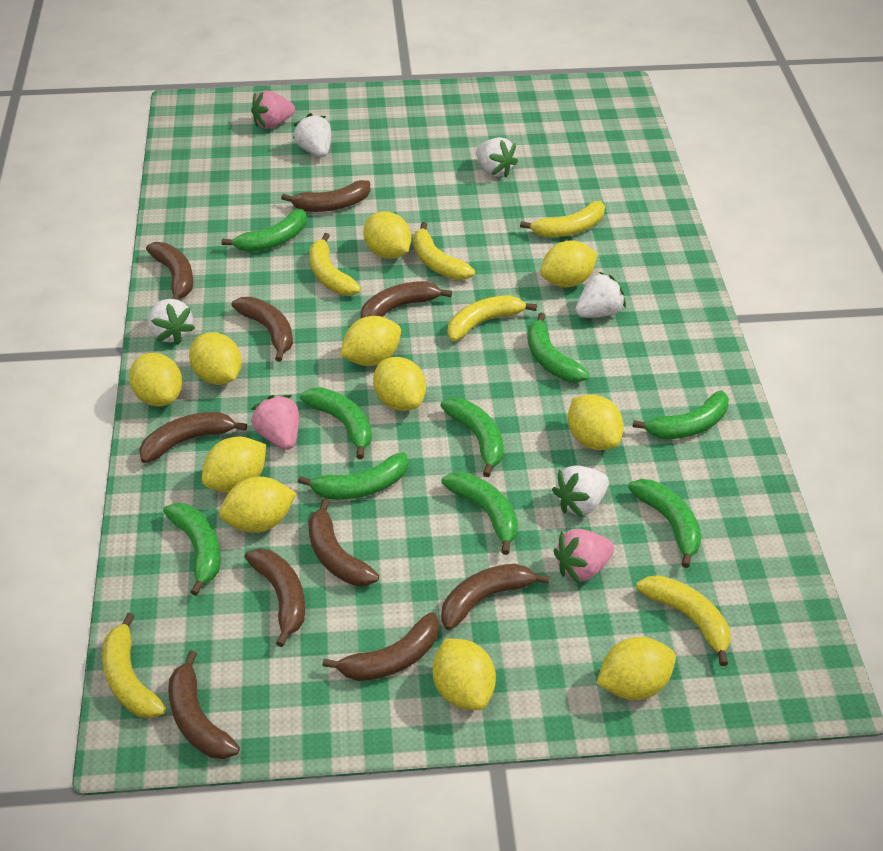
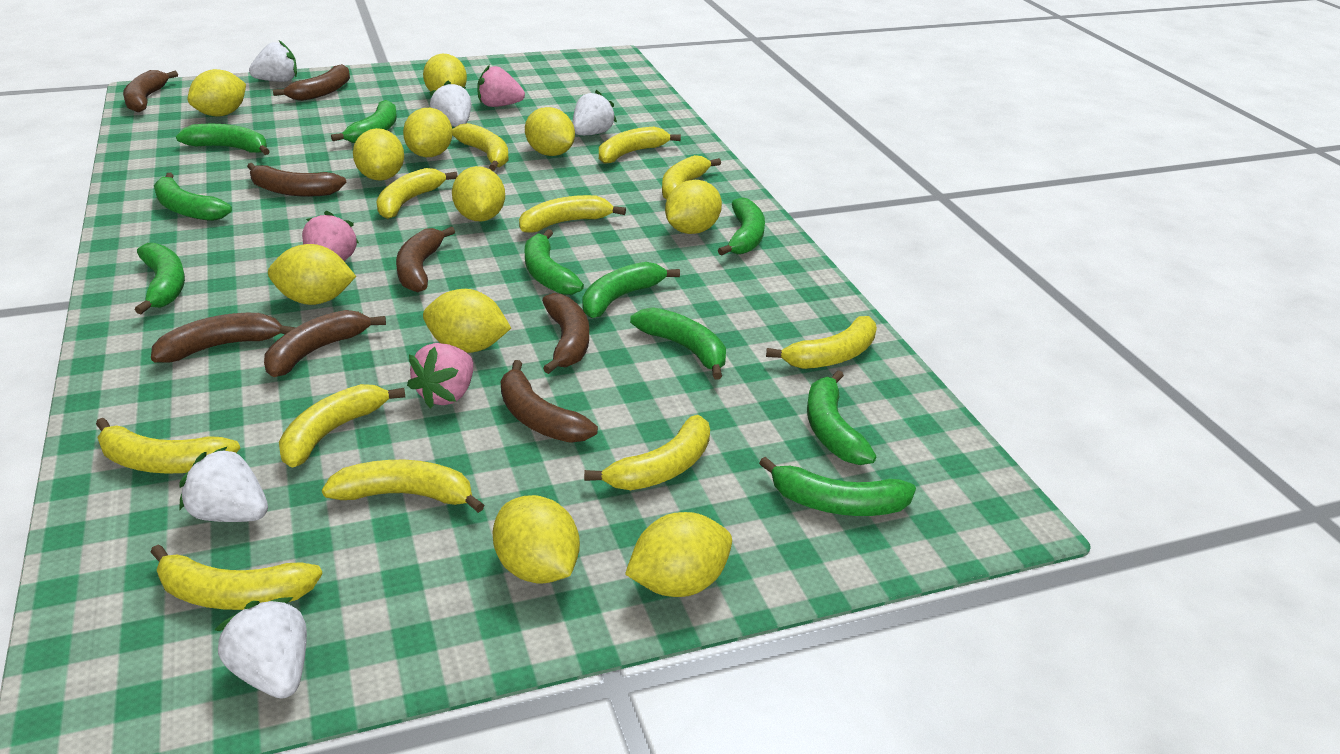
brown banana: 10 -> 8
green banana: 9 -> 10
yellow banana: 6 -> 11

